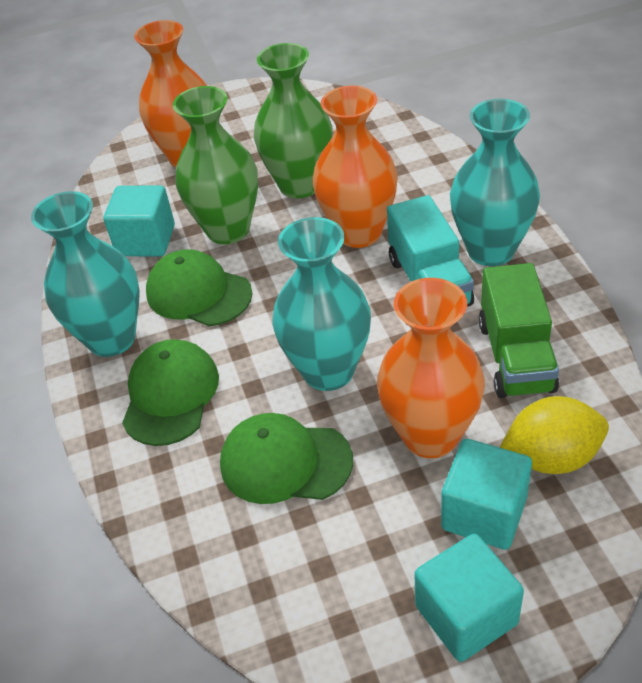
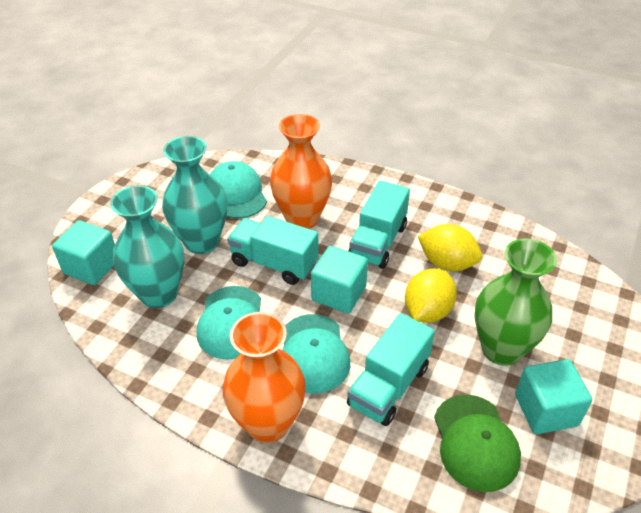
green cap: 3 -> 1
green truck: 1 -> 0
green vase: 2 -> 1
orange vase: 3 -> 2
turquoise cap: 0 -> 3
turquoise truck: 1 -> 3
turquoise vase: 3 -> 2
yellow lemon: 1 -> 2

